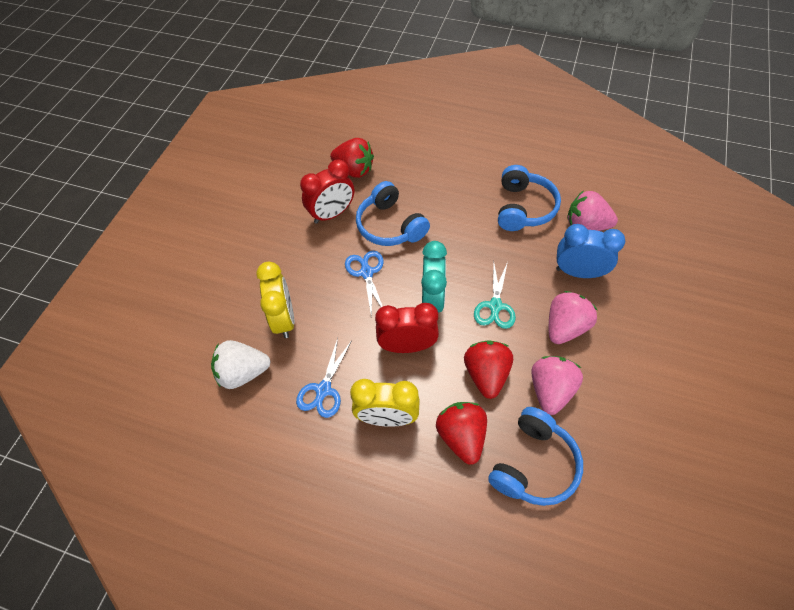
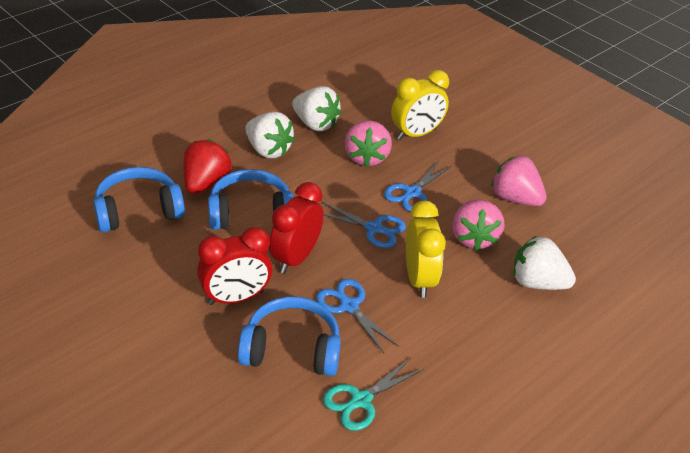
blue clock: 1 -> 0
blue scissors: 2 -> 3
red strawberry: 3 -> 1
turquoise clock: 1 -> 0
white strawberry: 1 -> 3

